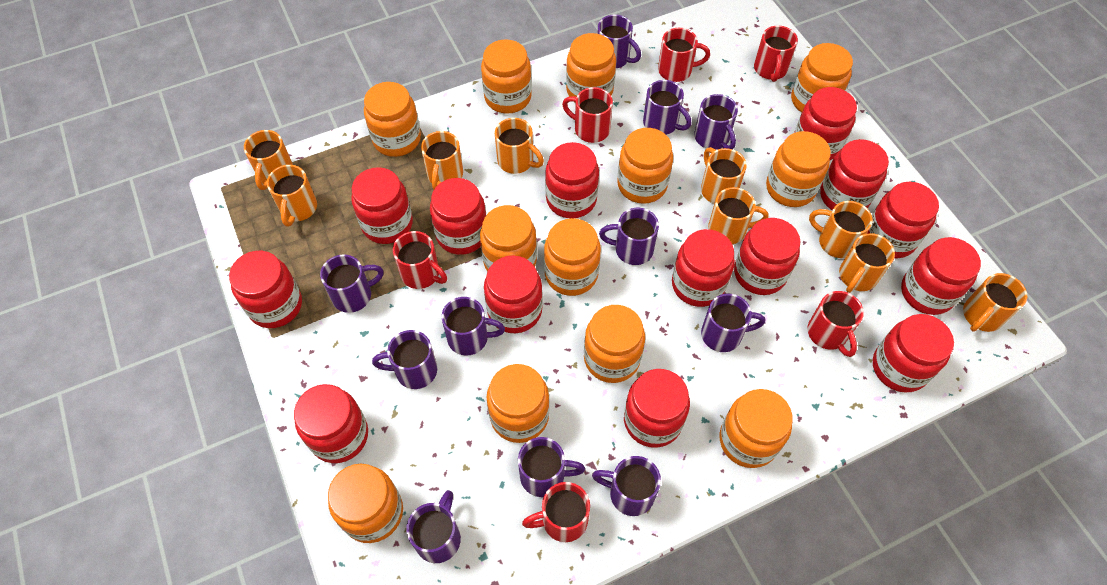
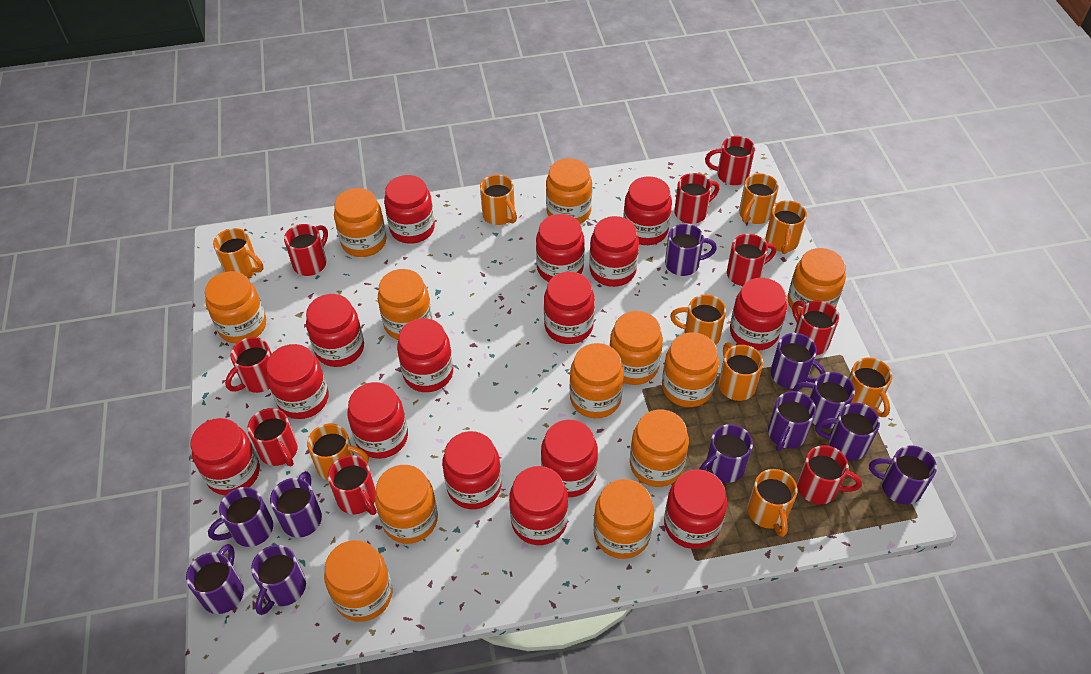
red jar: 14 -> 15
red mug: 6 -> 9

